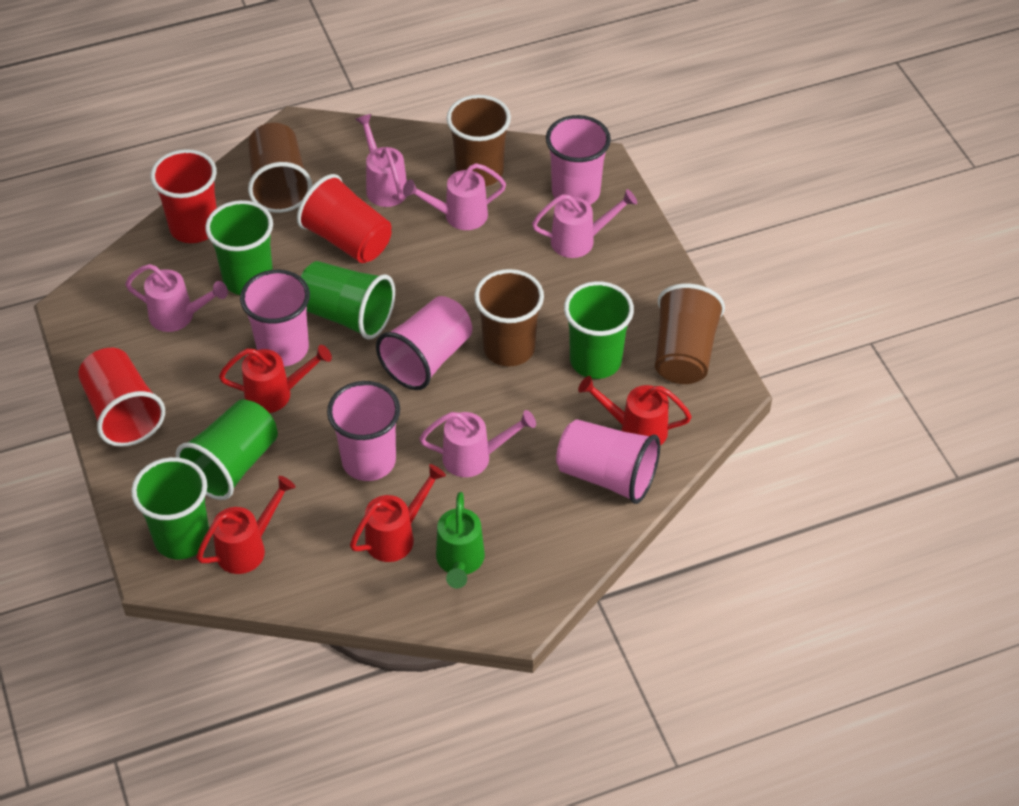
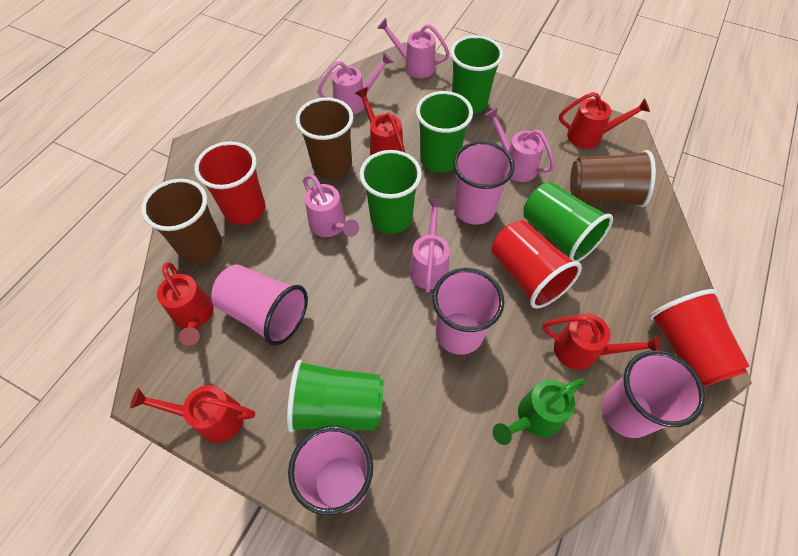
brown cup: 4 -> 3
red watering can: 4 -> 5

